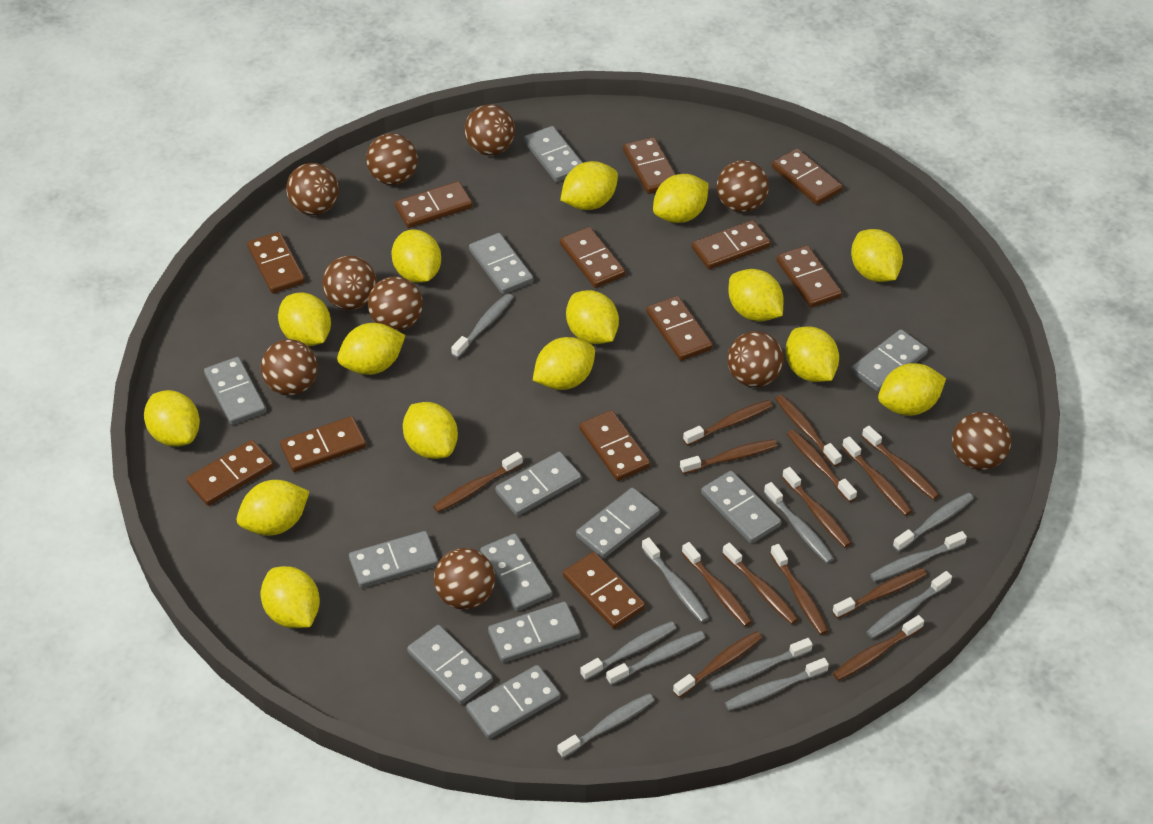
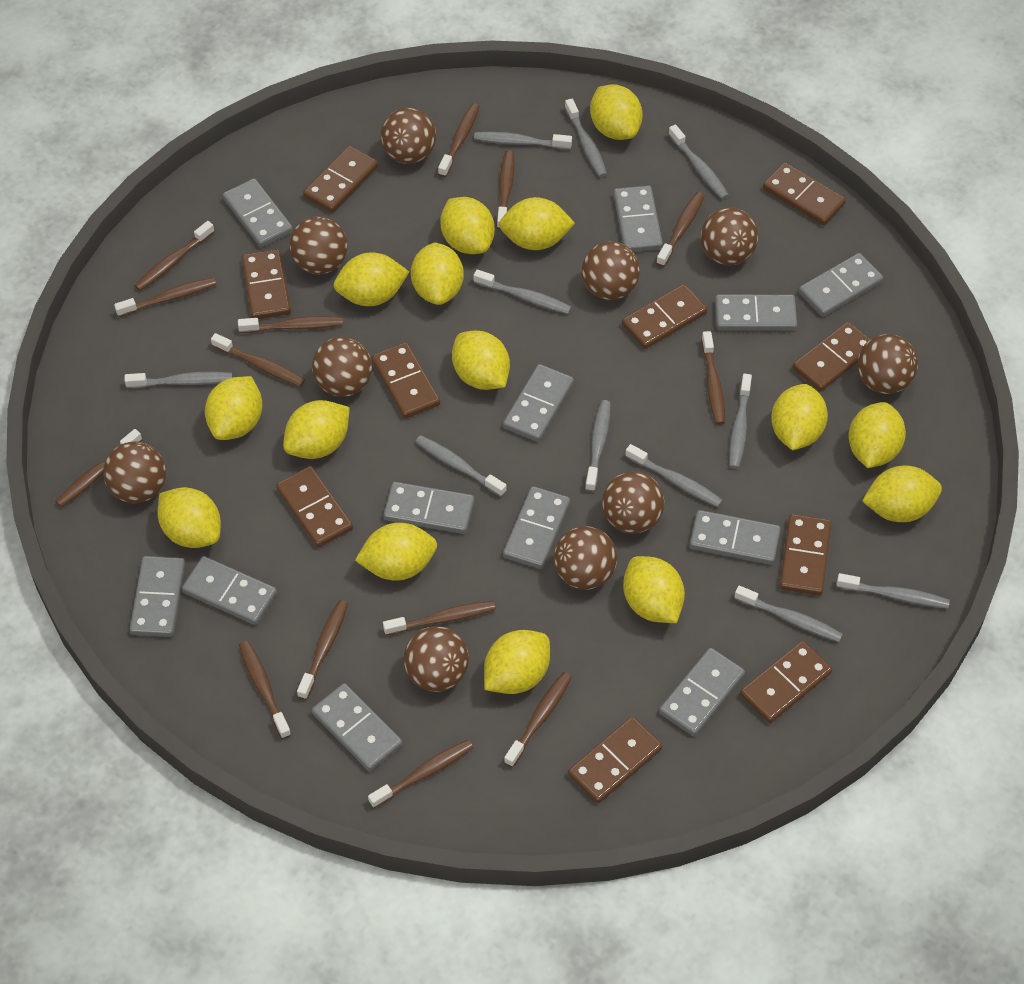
brown domino: 12 -> 10

